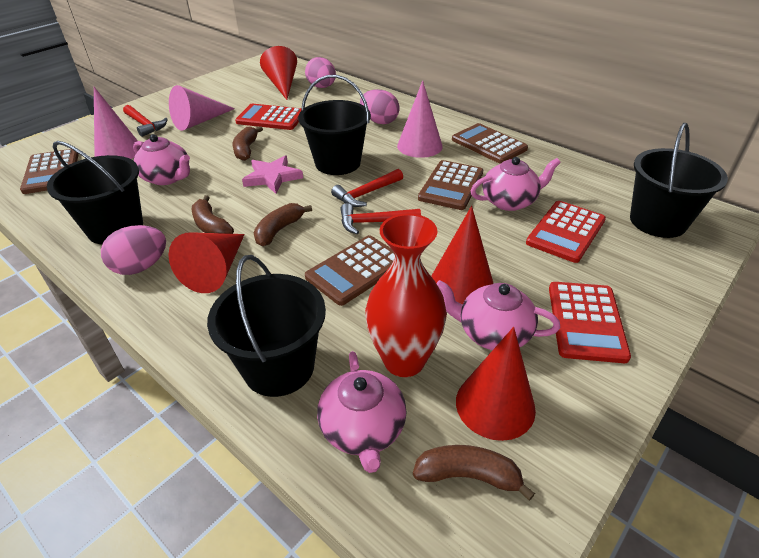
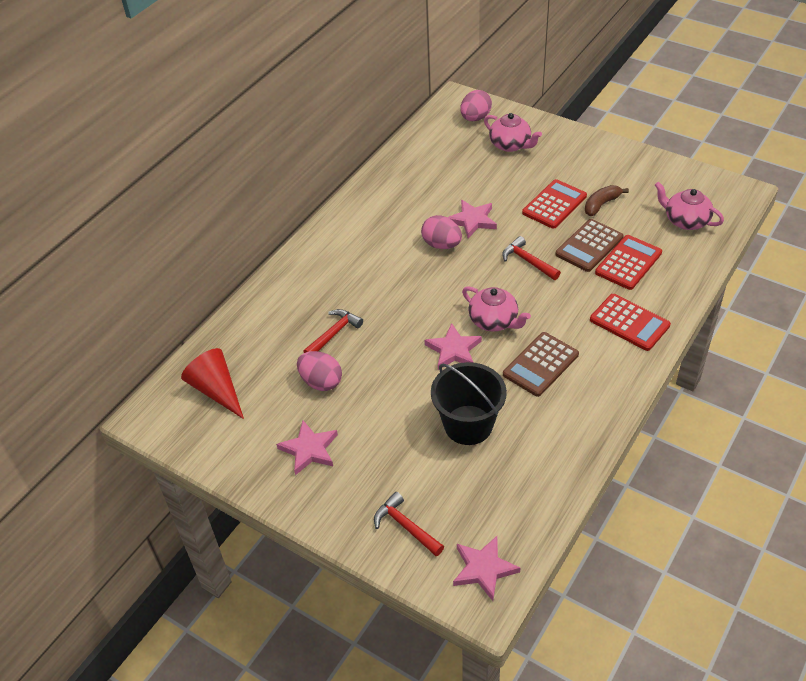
black bucket: 4 -> 1
brown banana: 4 -> 1
brown calculator: 4 -> 2
pink cone: 3 -> 0
pink star: 1 -> 4
pink teapot: 4 -> 3
red cone: 4 -> 1
red vase: 1 -> 0

